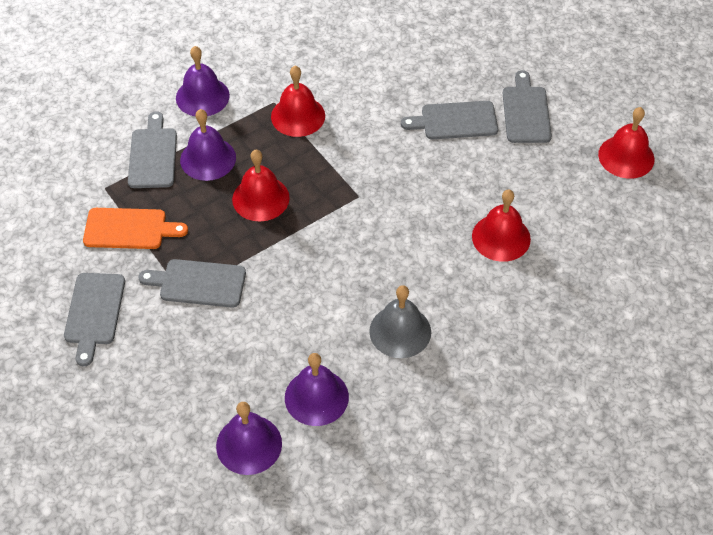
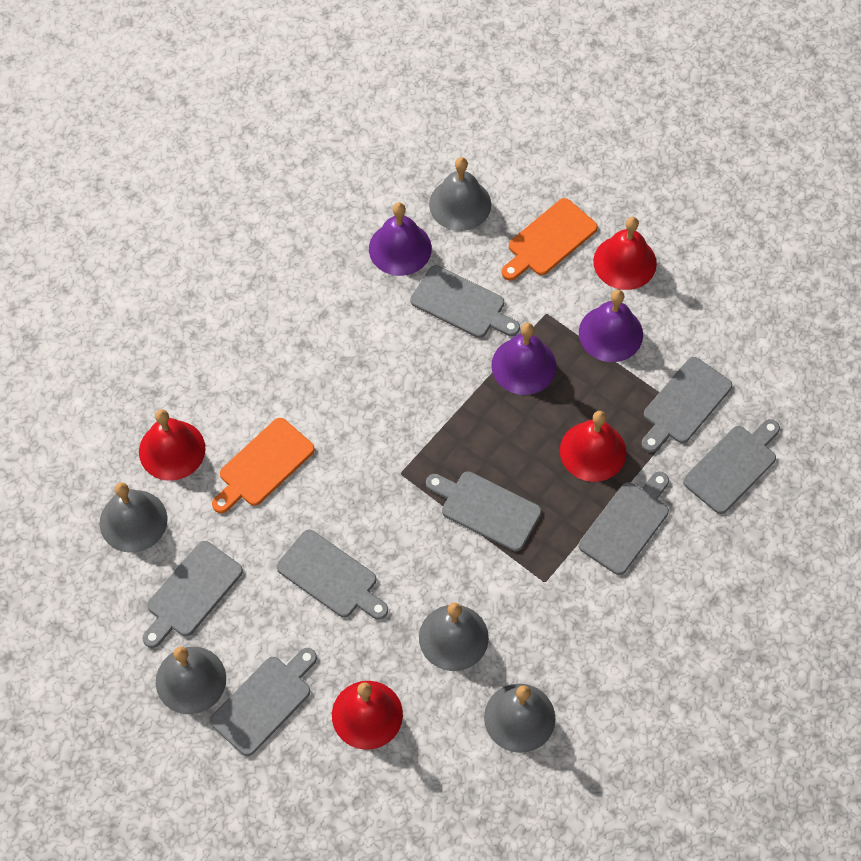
grey bell: 1 -> 5
grey cutting board: 5 -> 8
orange cutting board: 1 -> 2
purple bell: 4 -> 3

